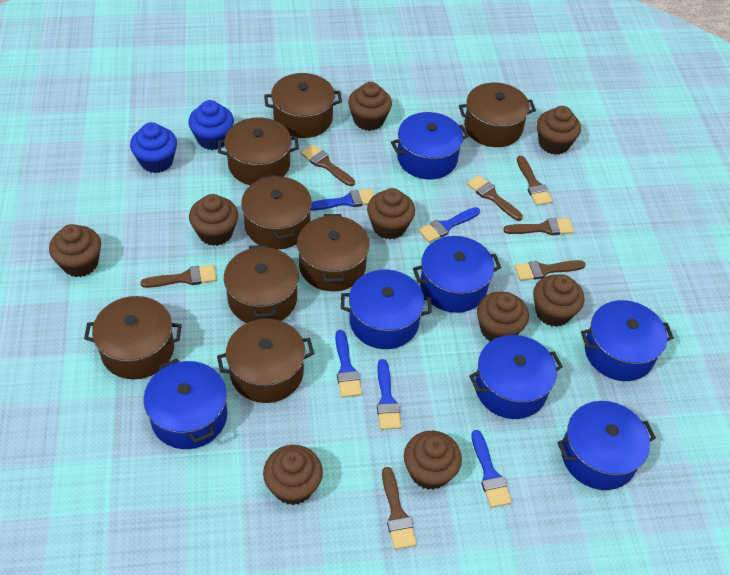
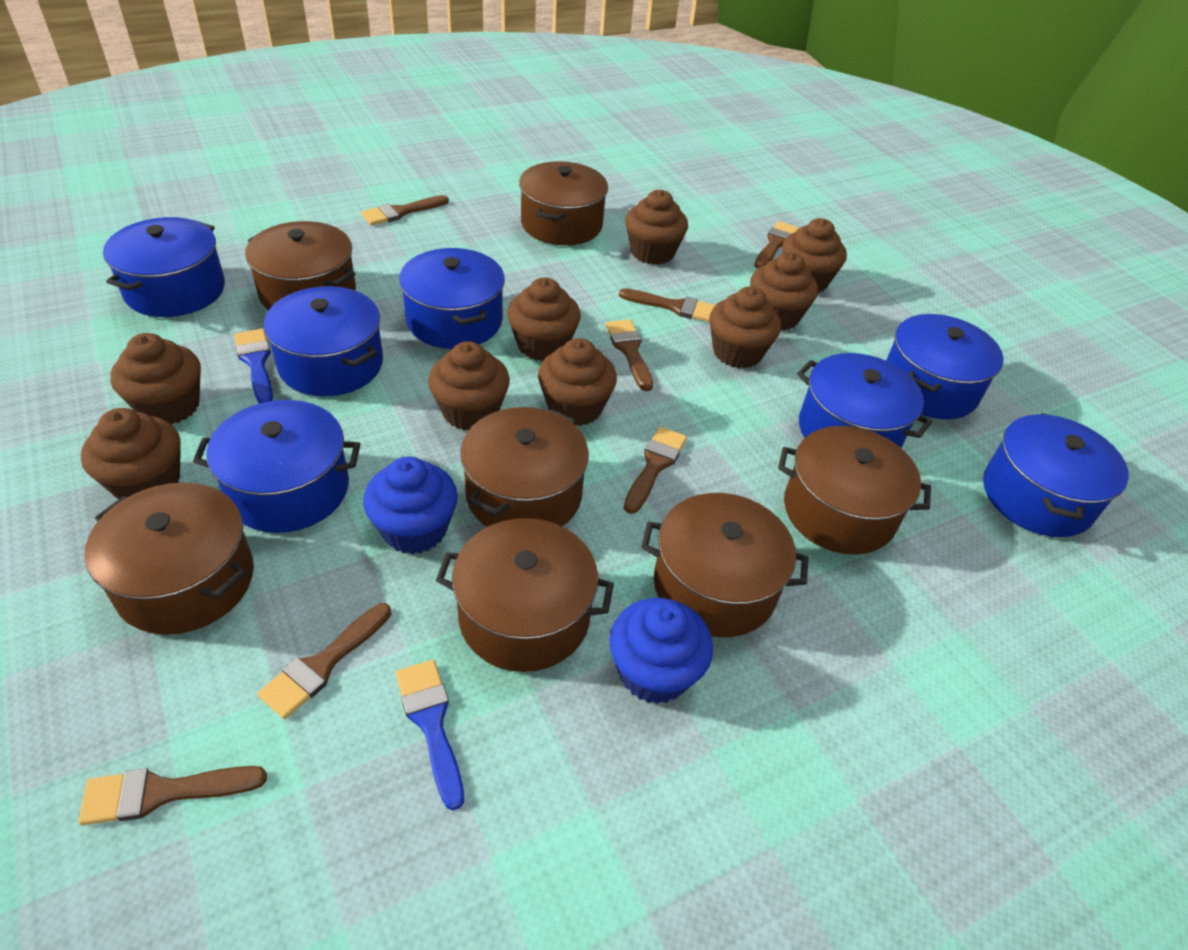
blue brush: 5 -> 2
brown pot: 8 -> 7

